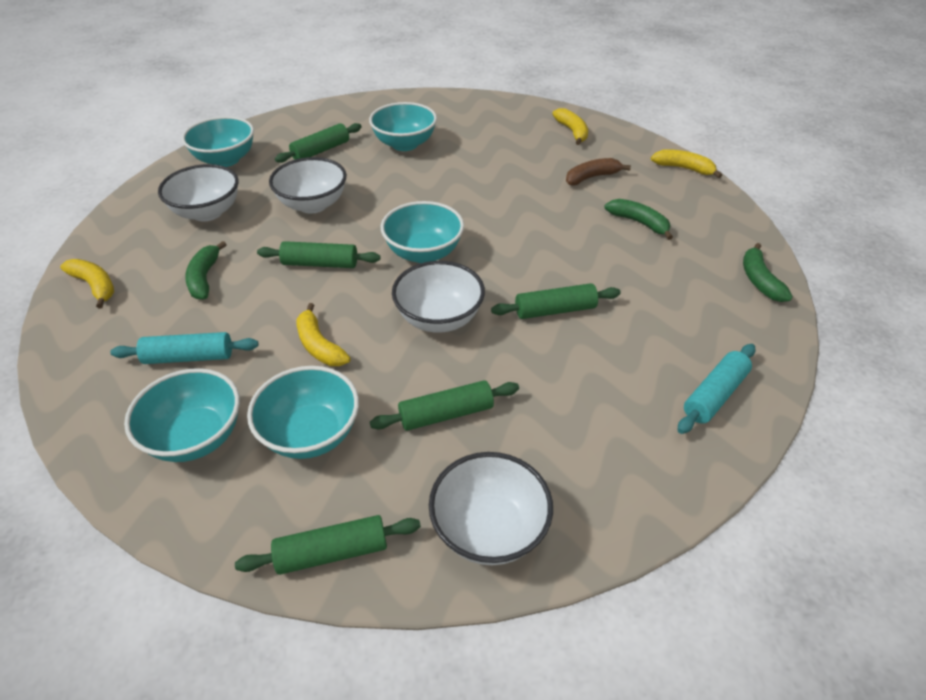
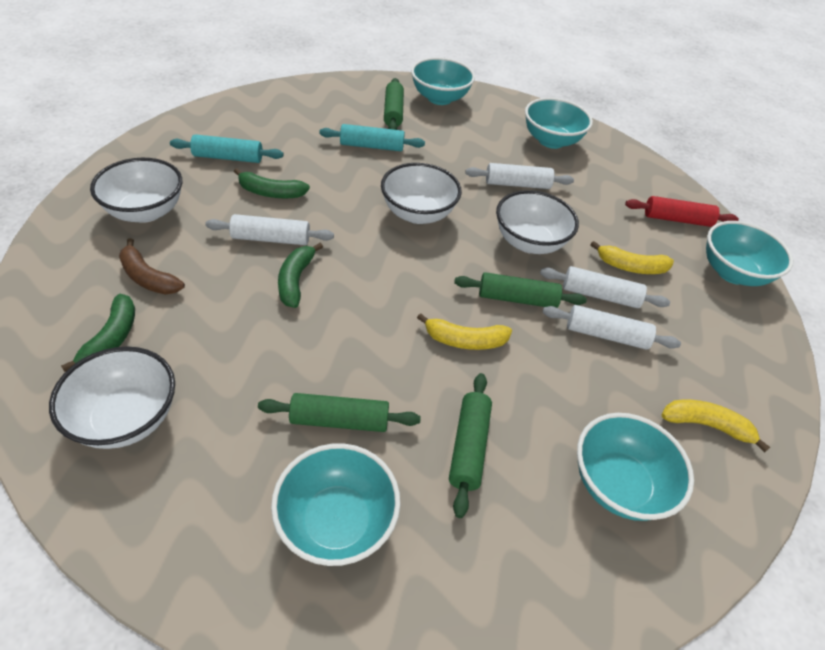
green rolling pin: 5 -> 4
red rolling pin: 0 -> 1
white rolling pin: 0 -> 4
yellow banana: 4 -> 3

